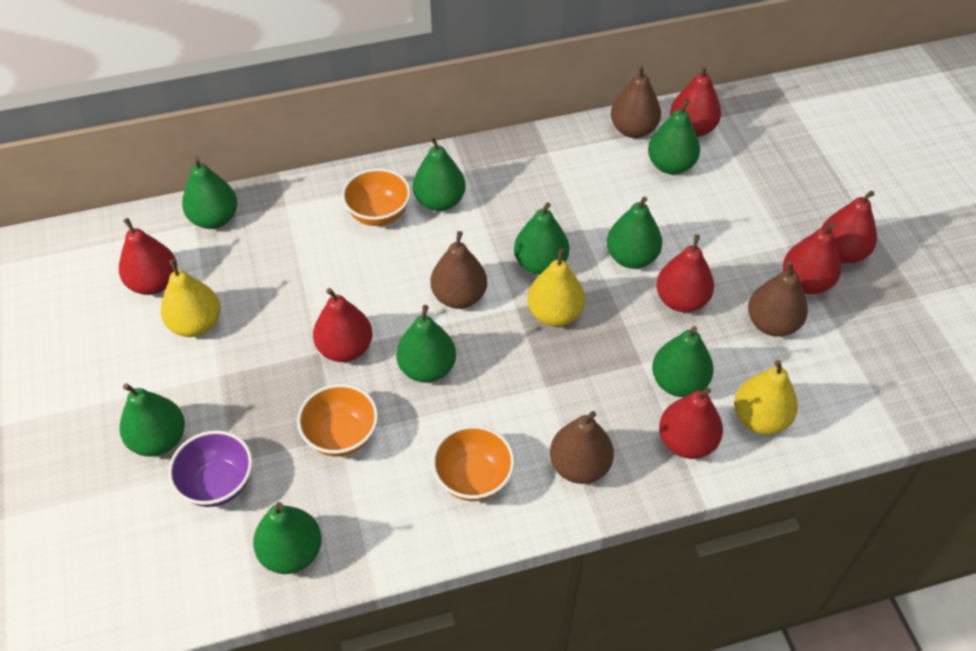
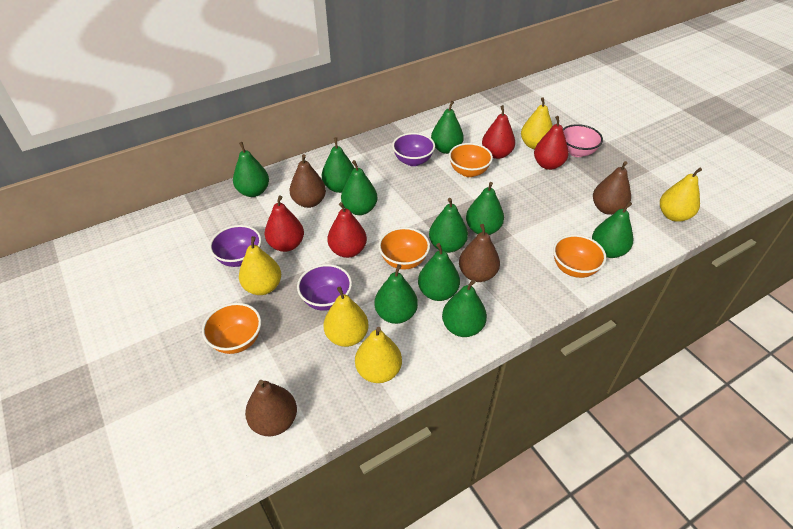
green pear: 9 -> 10
orange bowl: 3 -> 4
pink bowl: 0 -> 1
purple bowl: 1 -> 3
red pear: 7 -> 4
yellow pear: 3 -> 5

